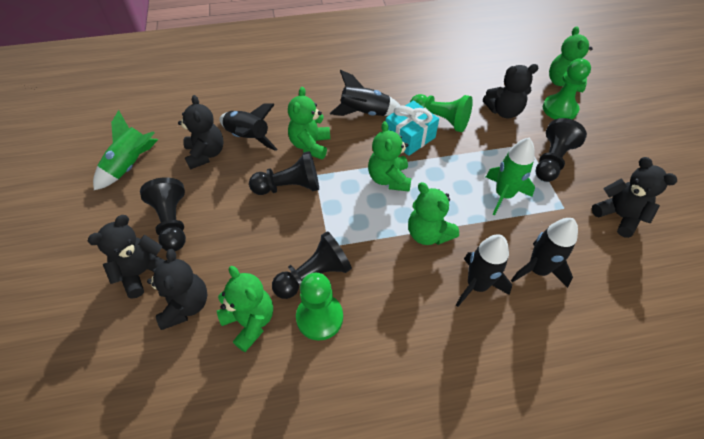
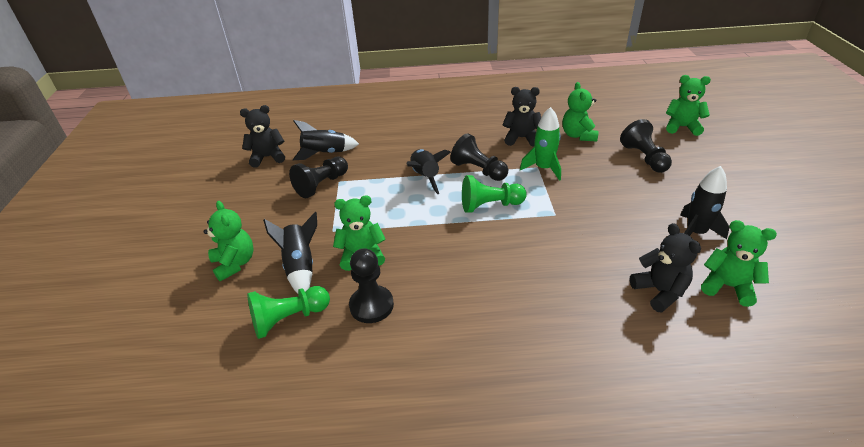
black teddy bear: 5 -> 3
green pawn: 3 -> 2
green rocket: 2 -> 1
turquoise gift: 1 -> 0

